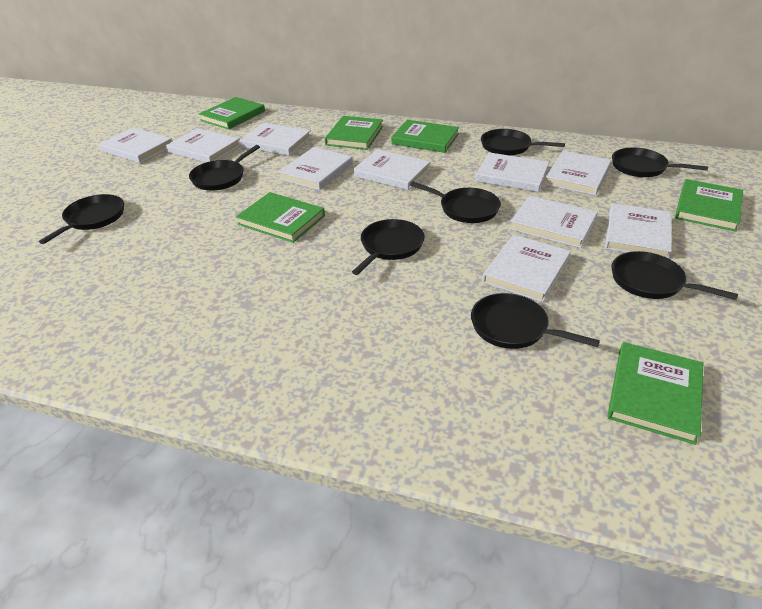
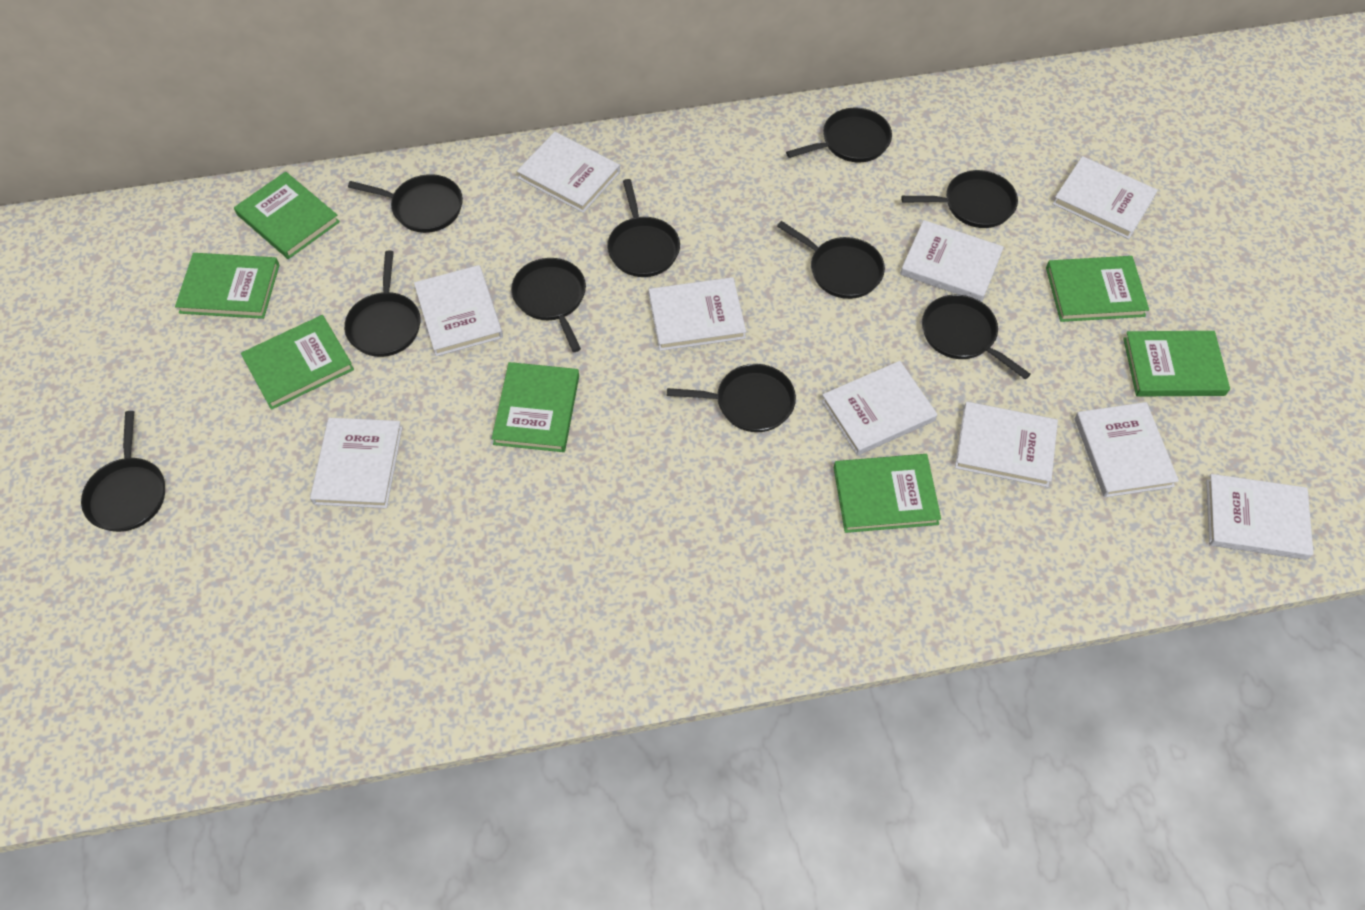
black pan: 8 -> 10
green book: 6 -> 7

